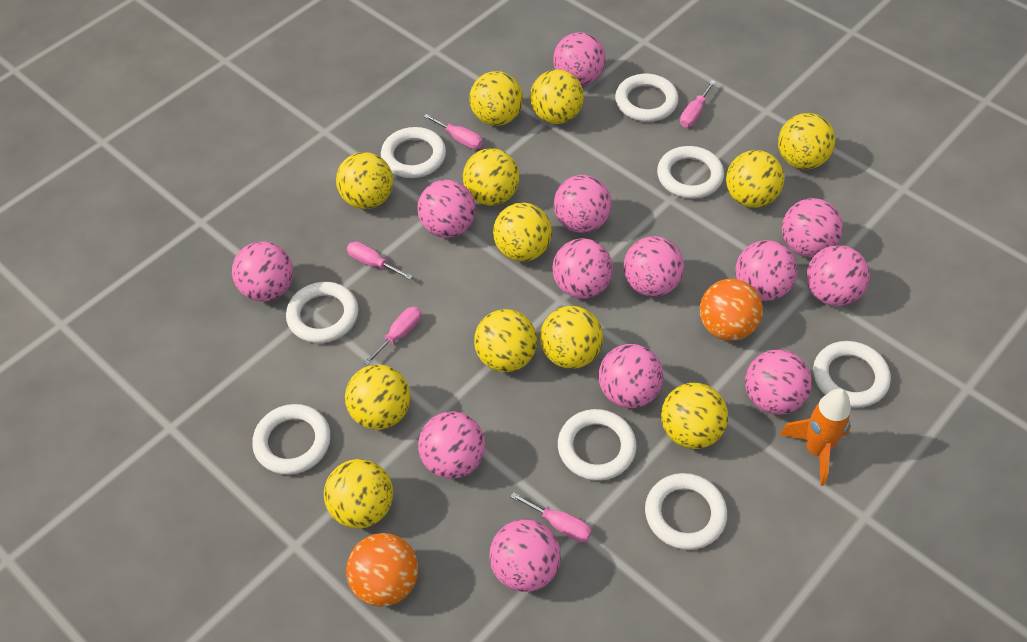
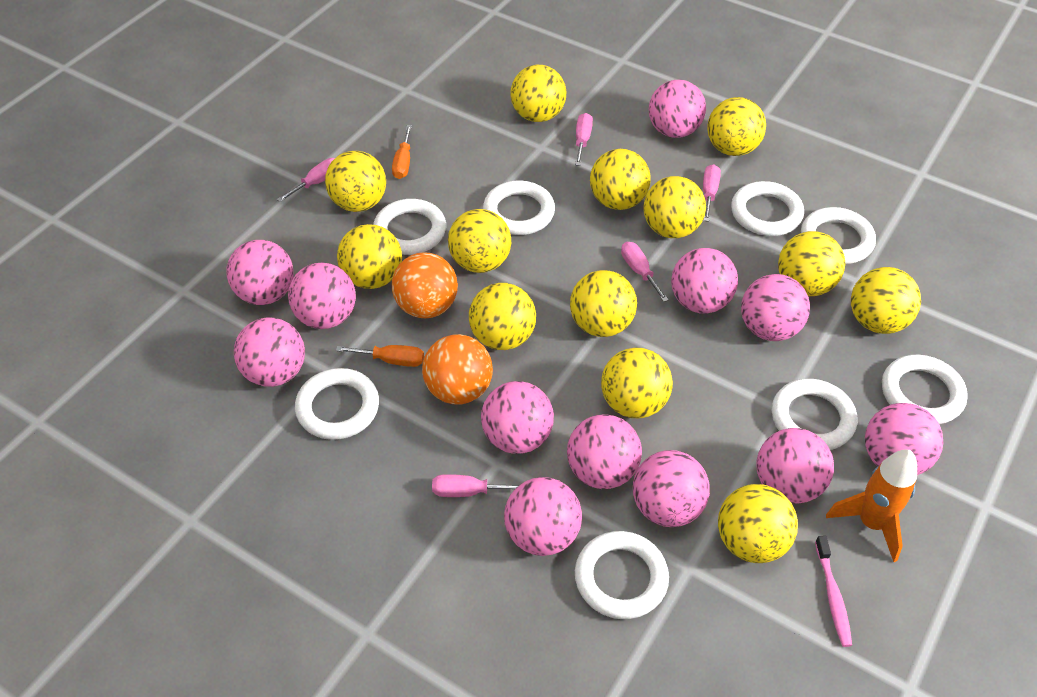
orange screwdriver: 0 -> 2
pink ball: 13 -> 12
pink toothbrush: 0 -> 1
yellow ball: 12 -> 13

